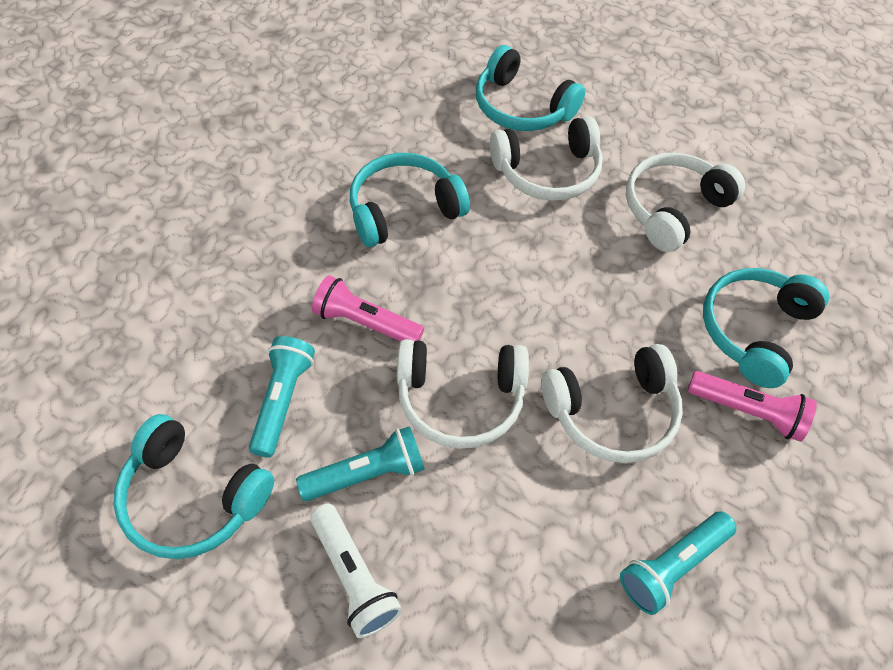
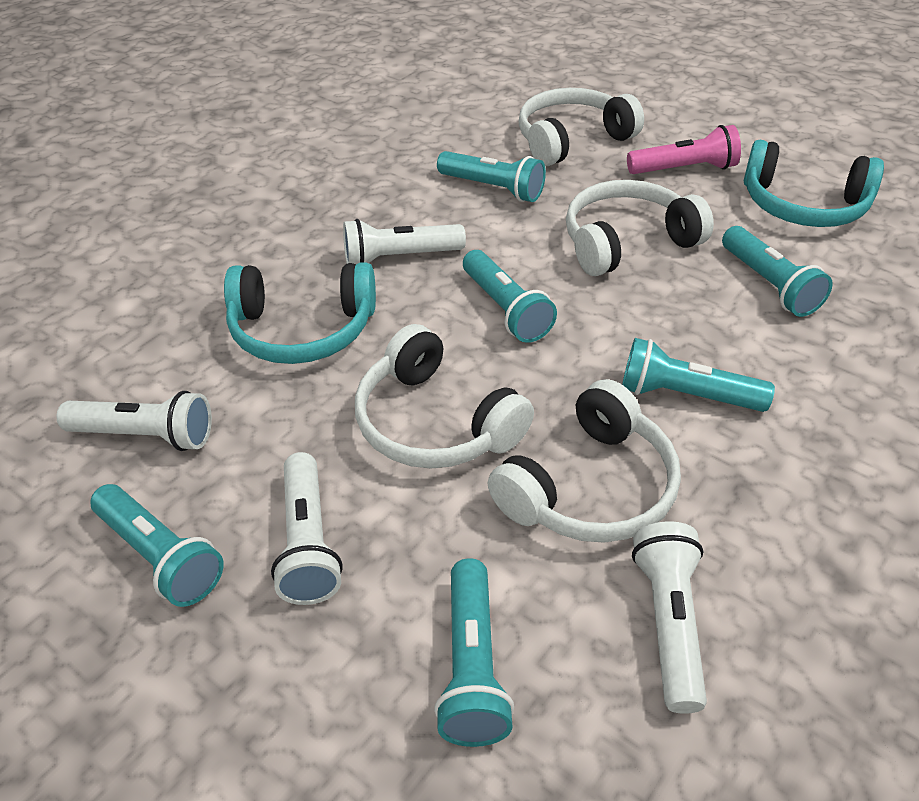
pink flashlight: 2 -> 1
turquoise flashlight: 3 -> 6
turquoise headphones: 4 -> 2
white flashlight: 1 -> 4

